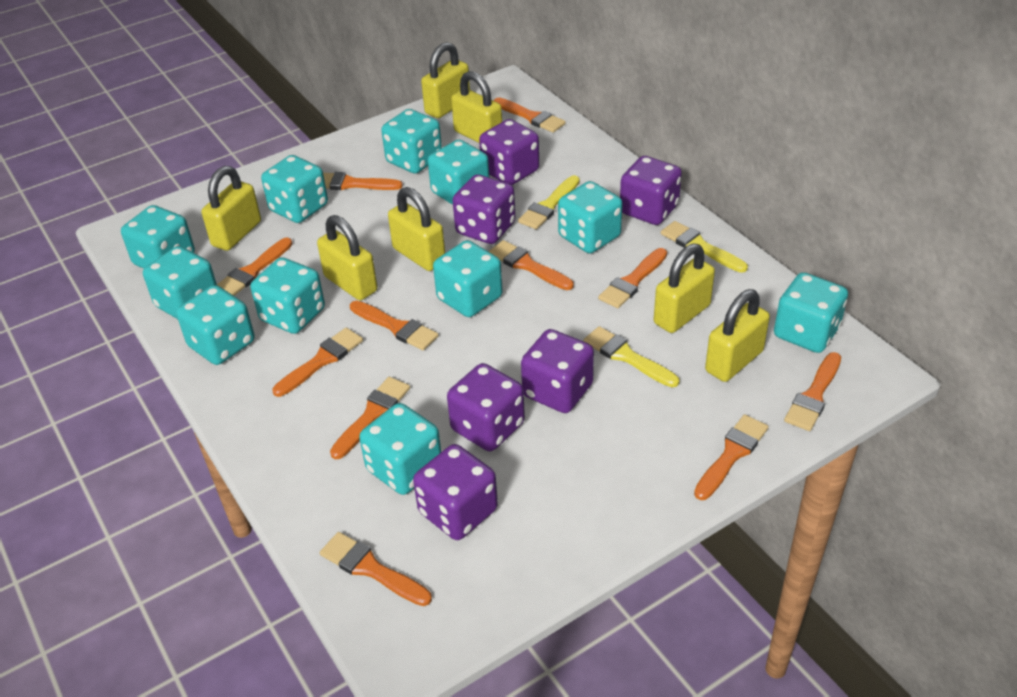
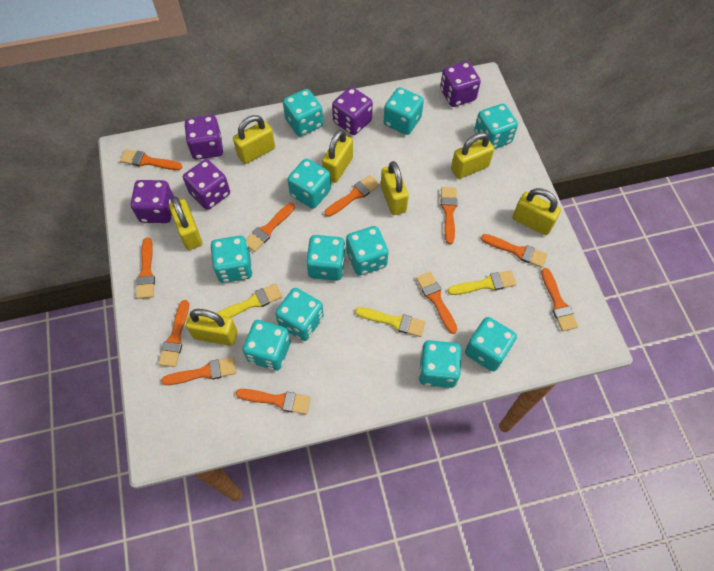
purple dice: 6 -> 5

